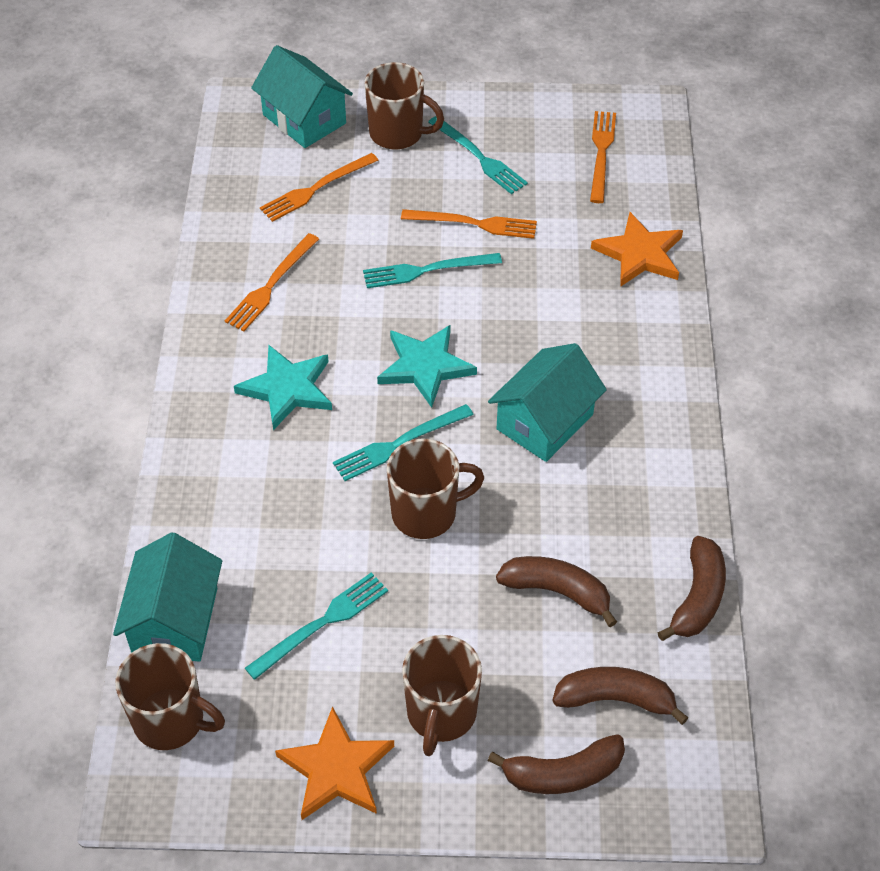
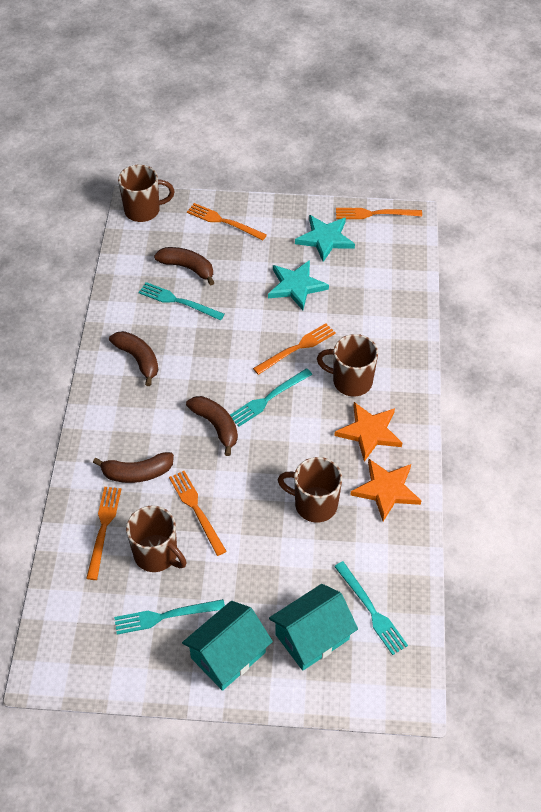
orange fork: 4 -> 5
turquoise house: 3 -> 2

